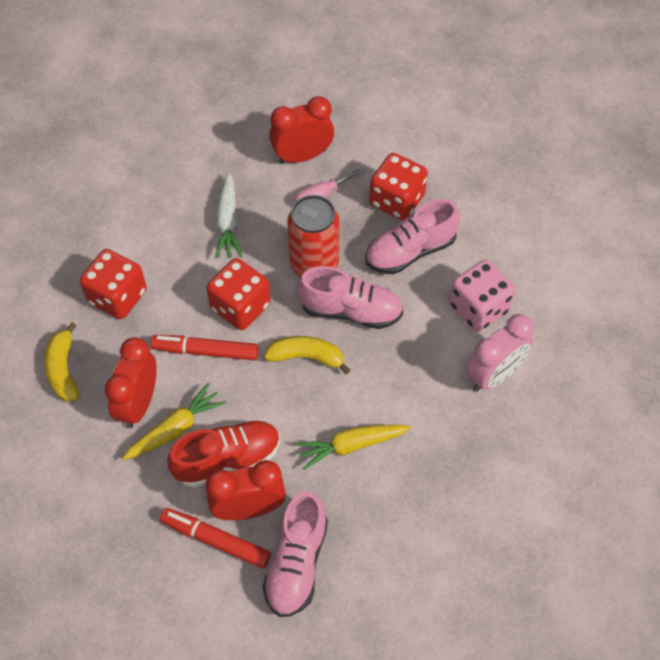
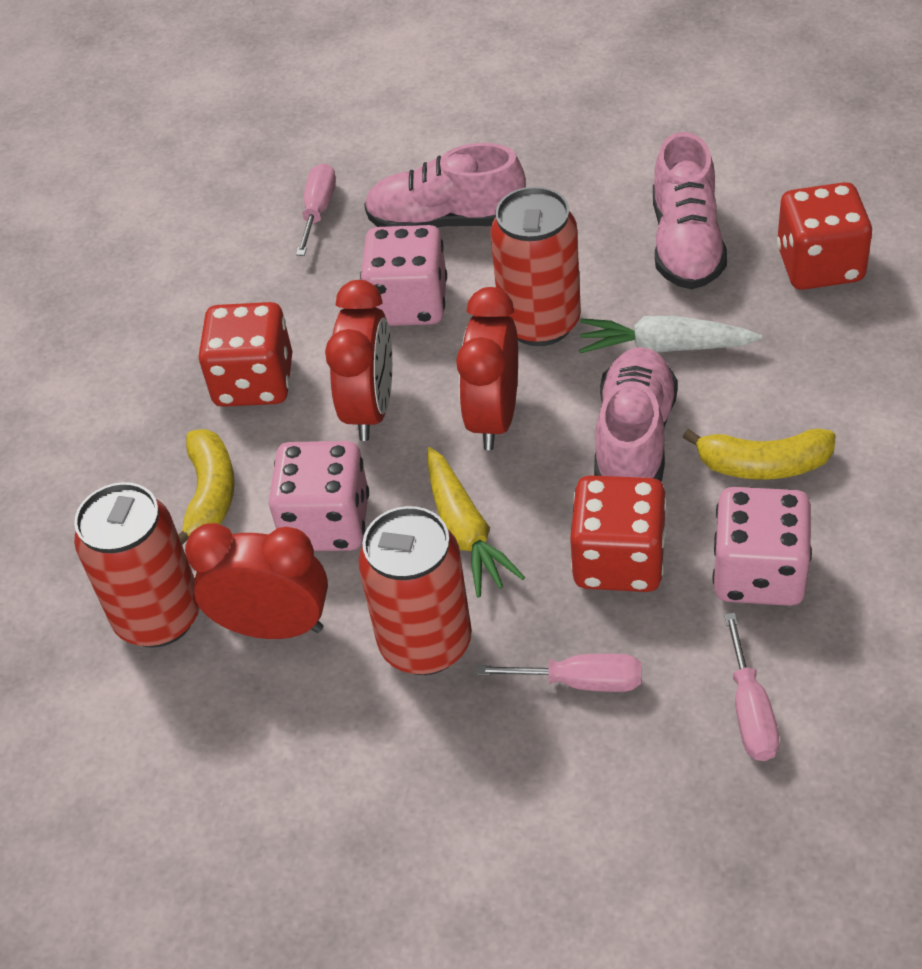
pink clock: 1 -> 0
pink dice: 1 -> 3
pink screwdriver: 1 -> 3
red can: 1 -> 3
red marker: 2 -> 0
red shoe: 1 -> 0
yellow carrot: 2 -> 1

